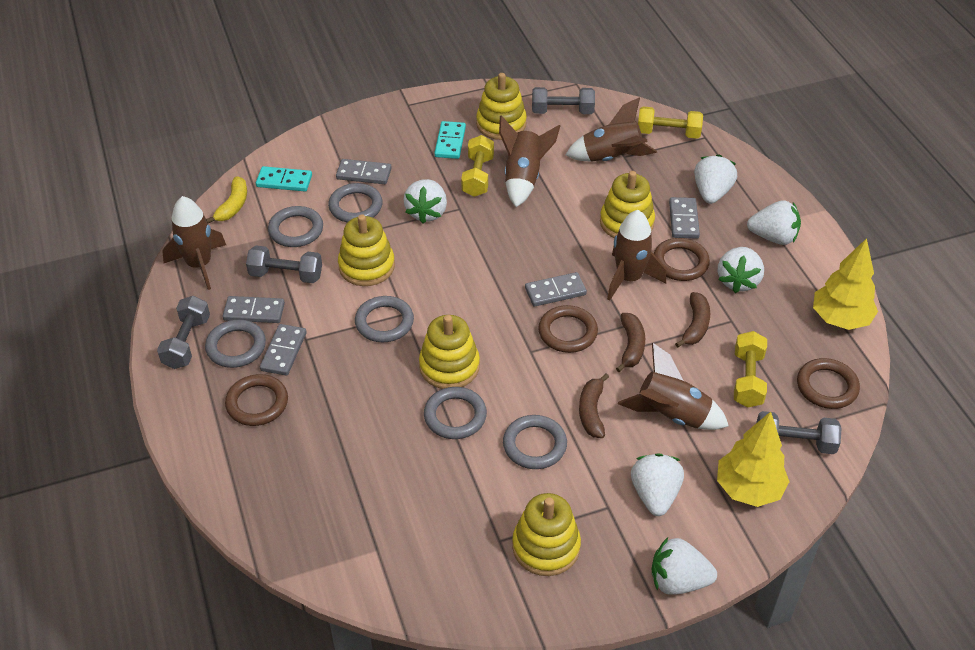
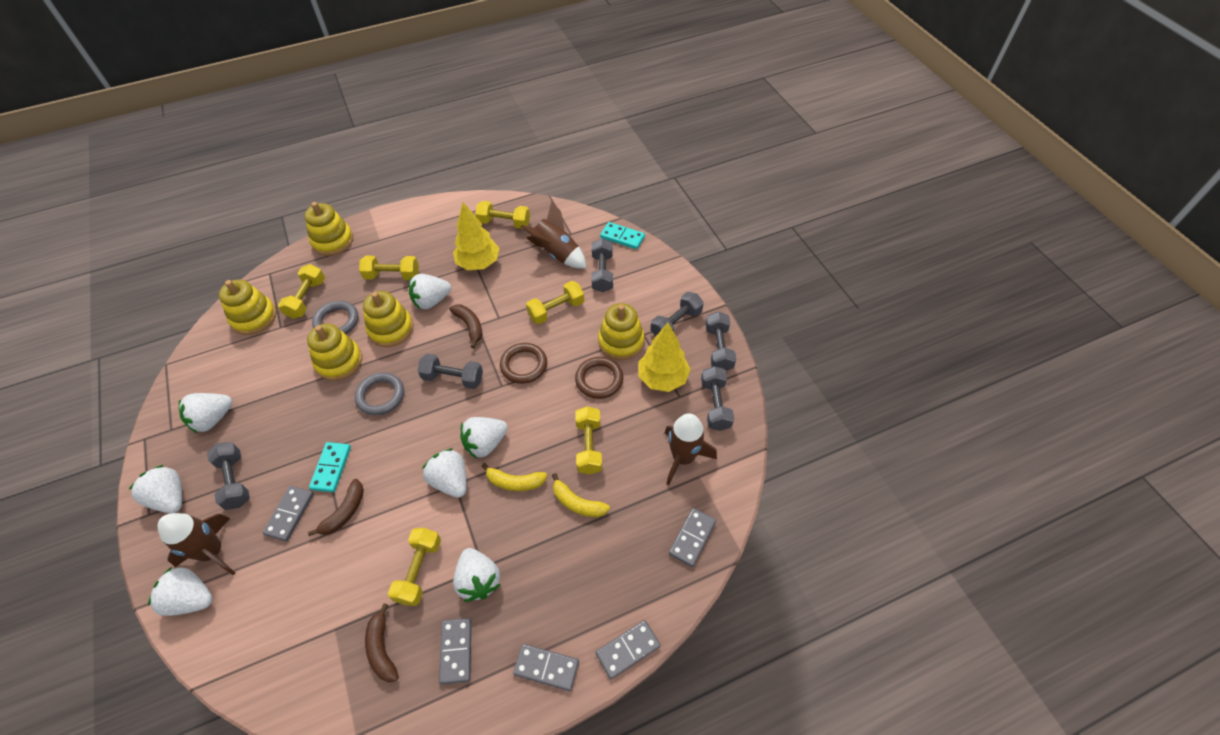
brown ring: 4 -> 2
brown rocket: 5 -> 3
grey dumbbell: 4 -> 6
grey ring: 6 -> 2
white strawberry: 6 -> 7
yellow banana: 1 -> 2
yellow dumbbell: 3 -> 6

